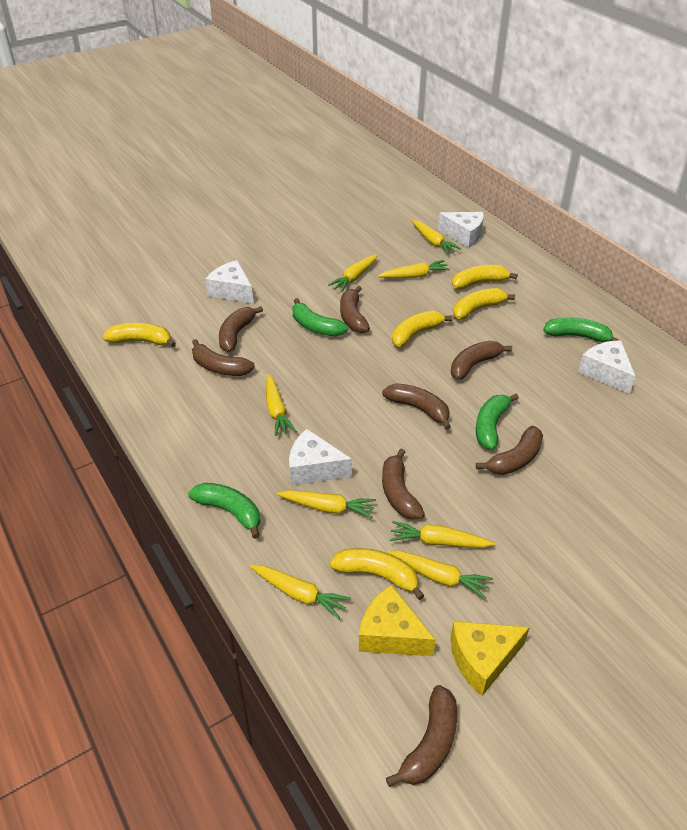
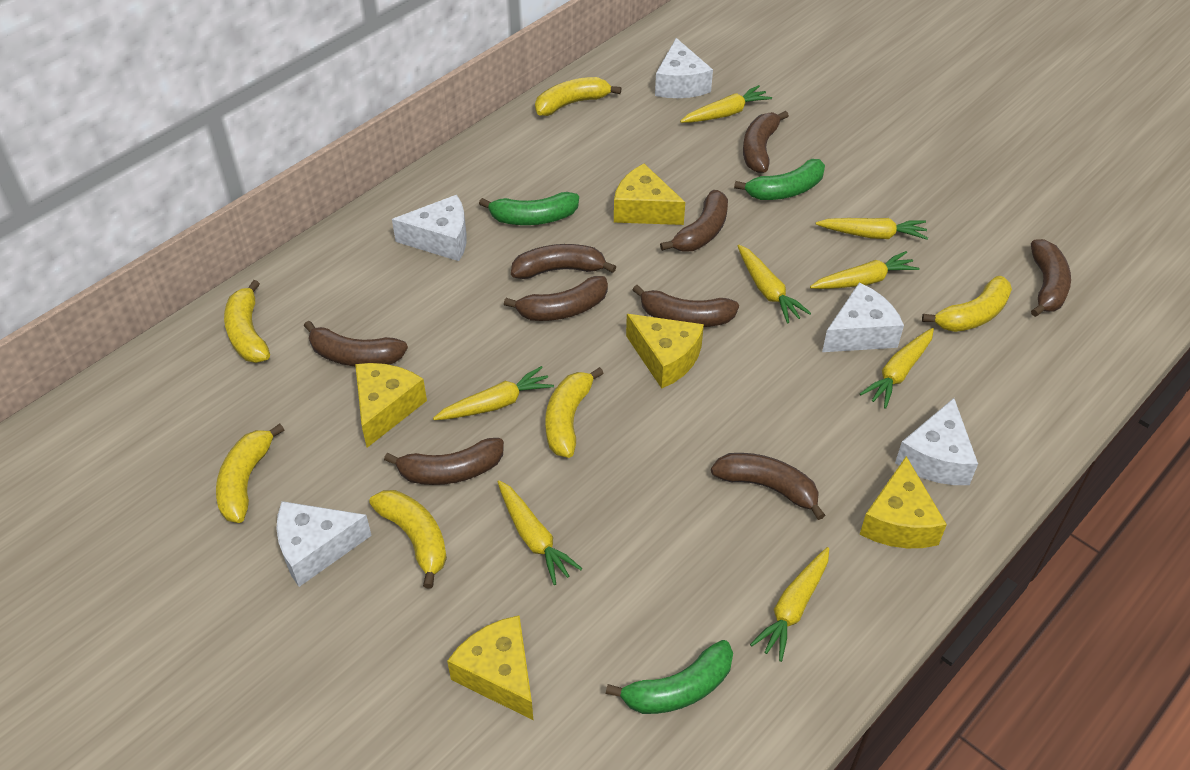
brown banana: 8 -> 9
green banana: 4 -> 3
white cheese: 4 -> 5
yellow banana: 5 -> 6
yellow cheese: 2 -> 5

